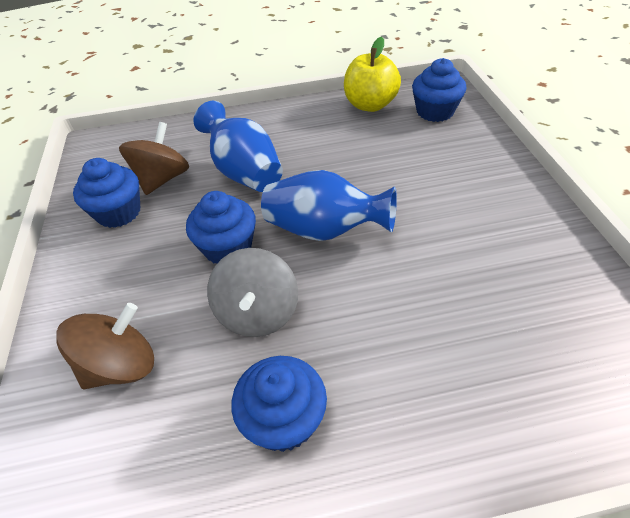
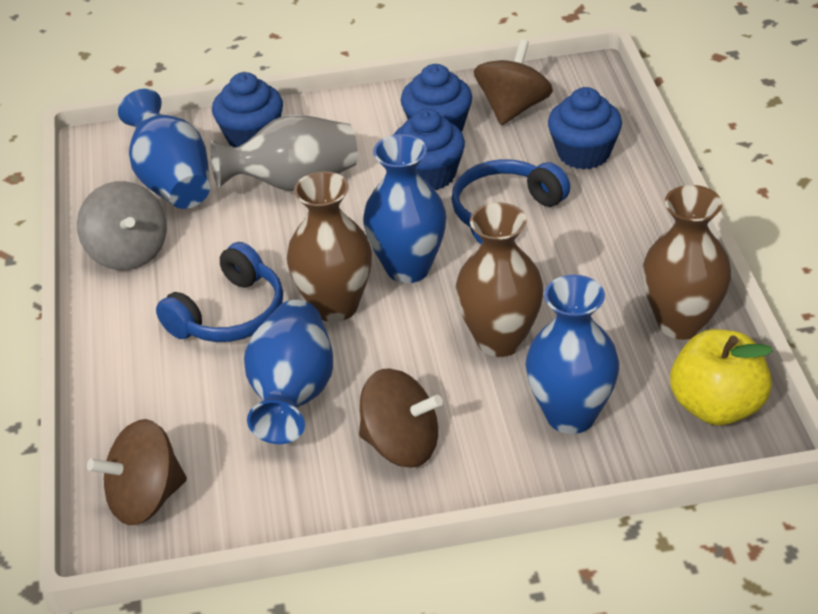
blue headphones: 0 -> 2
blue vase: 2 -> 4
brown spinning top: 2 -> 3
brown vase: 0 -> 3
grey vase: 0 -> 1

